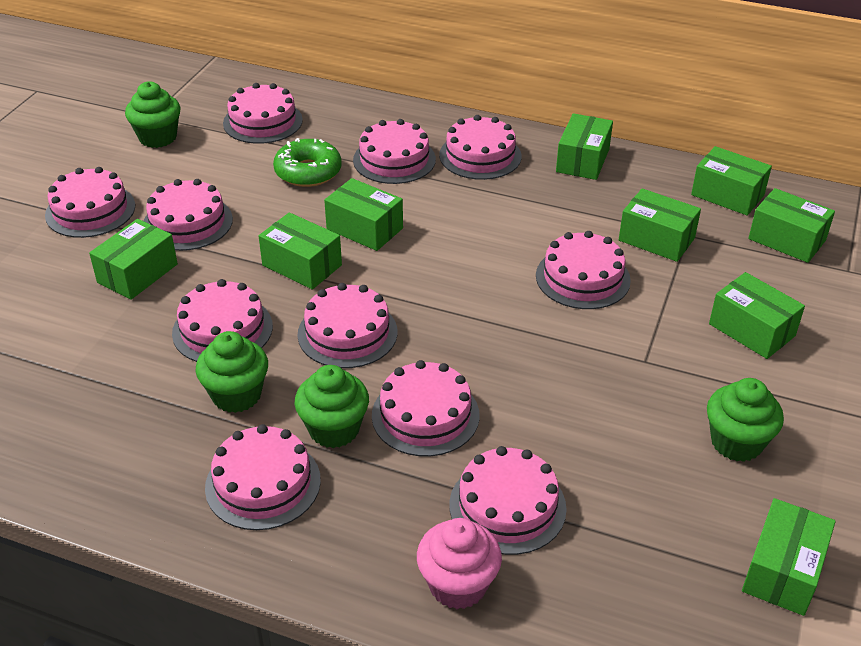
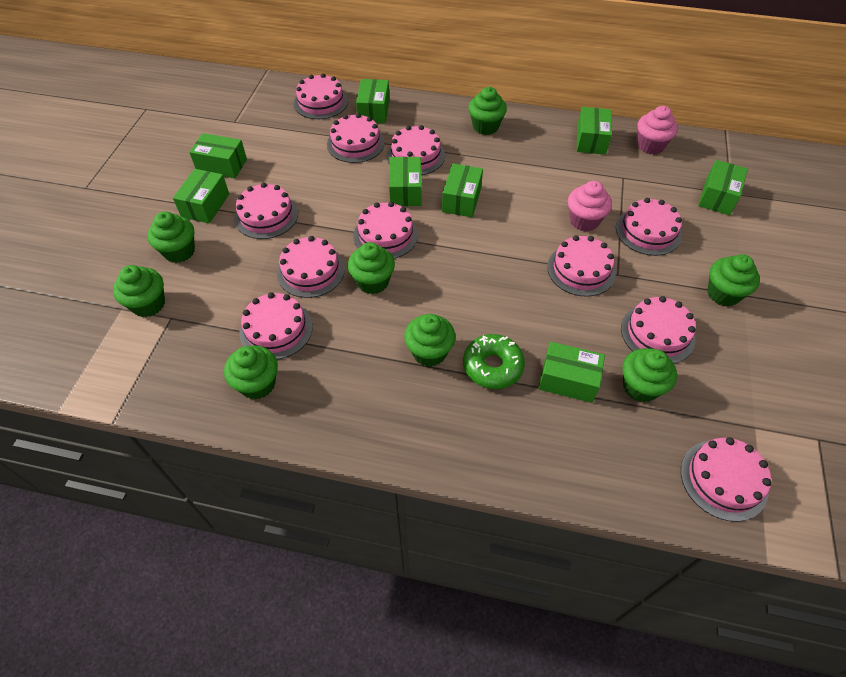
green box: 9 -> 8
green cupcake: 4 -> 8
pink cupcake: 1 -> 2

